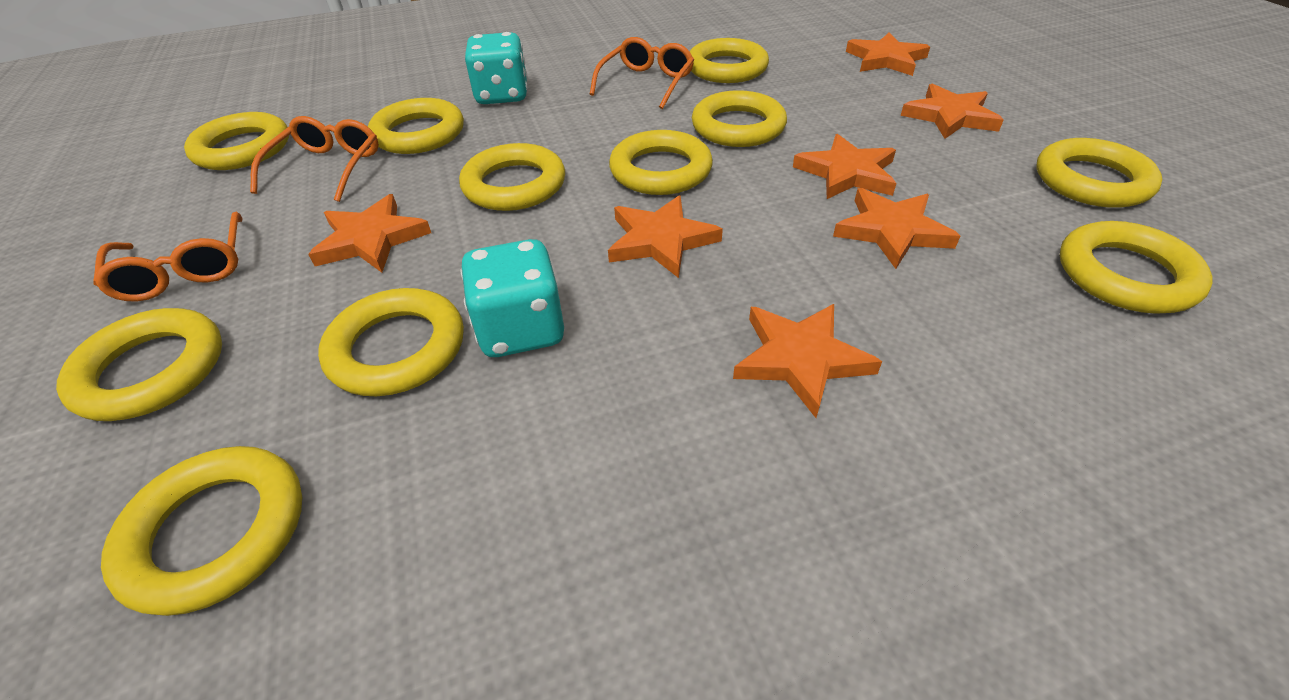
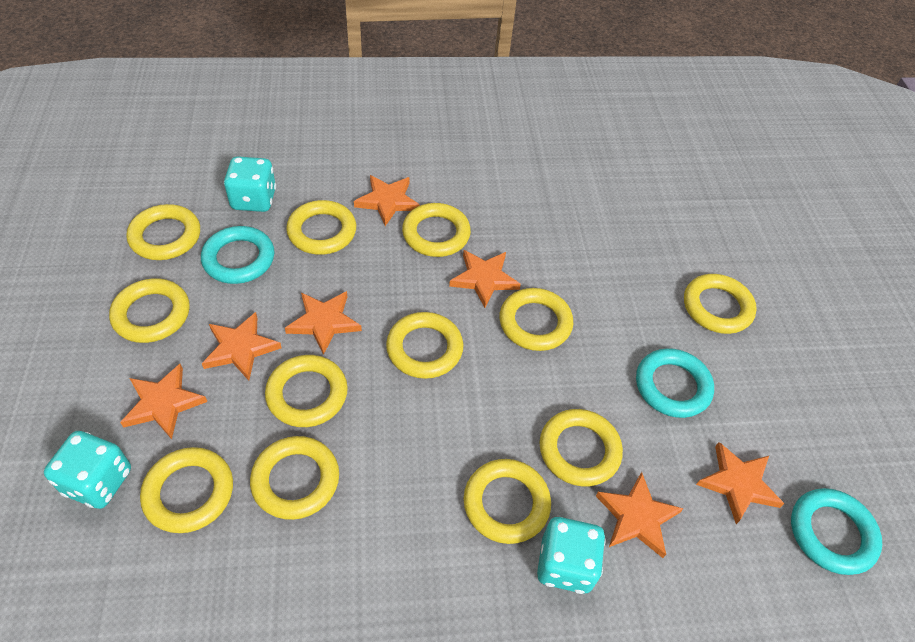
orange glasses: 3 -> 0
turquoise dice: 2 -> 3
turquoise ring: 0 -> 3
yellow ring: 11 -> 12

